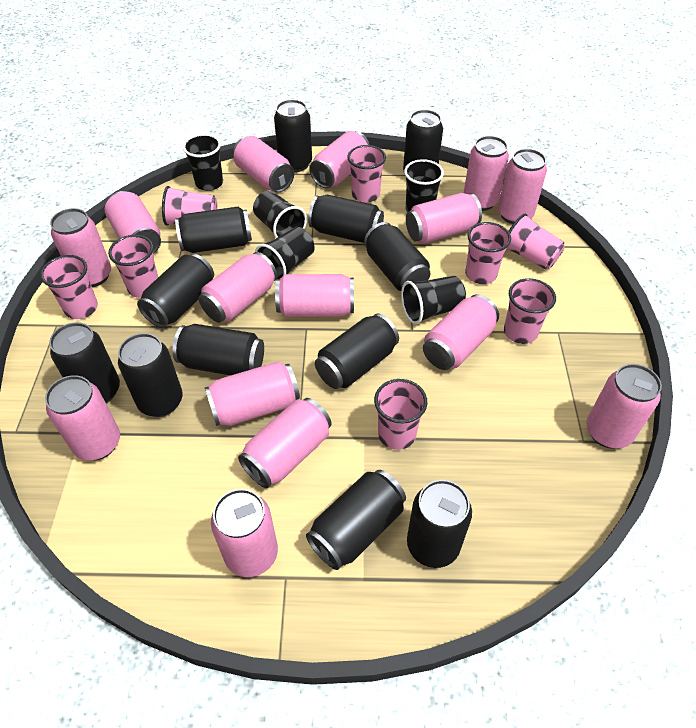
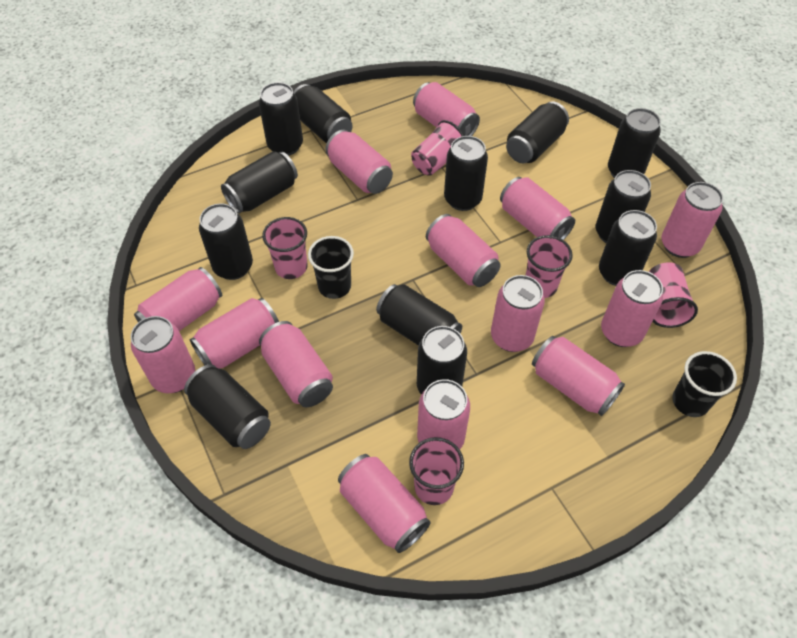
black cup: 5 -> 2
pink can: 15 -> 14
pink cup: 8 -> 5

